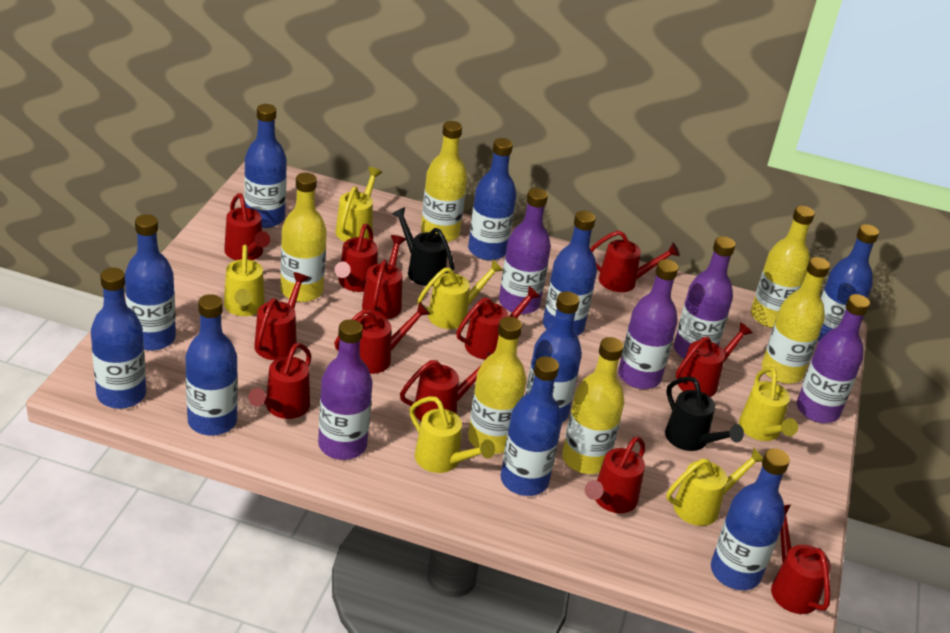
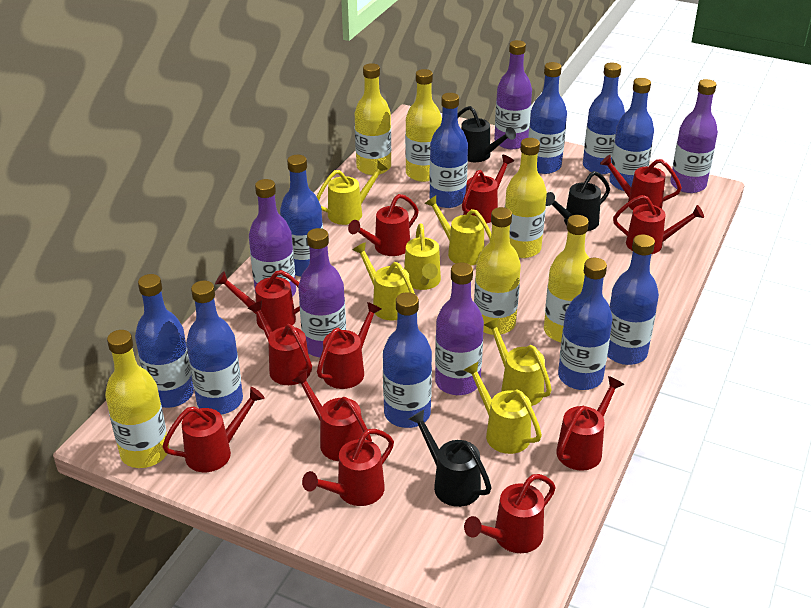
black watering can: 2 -> 3

